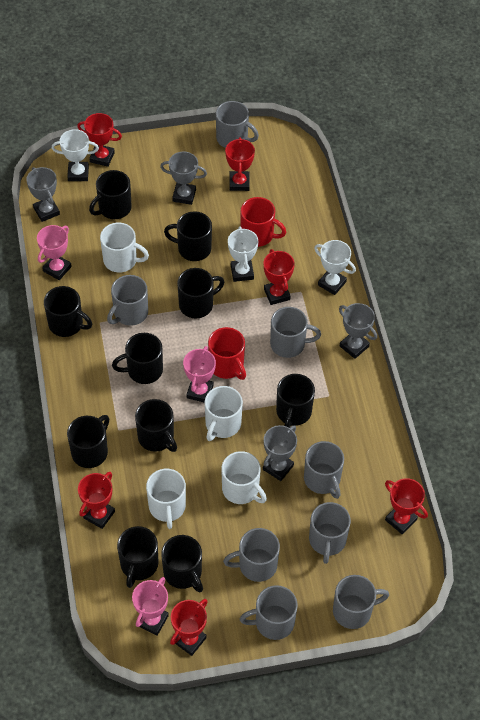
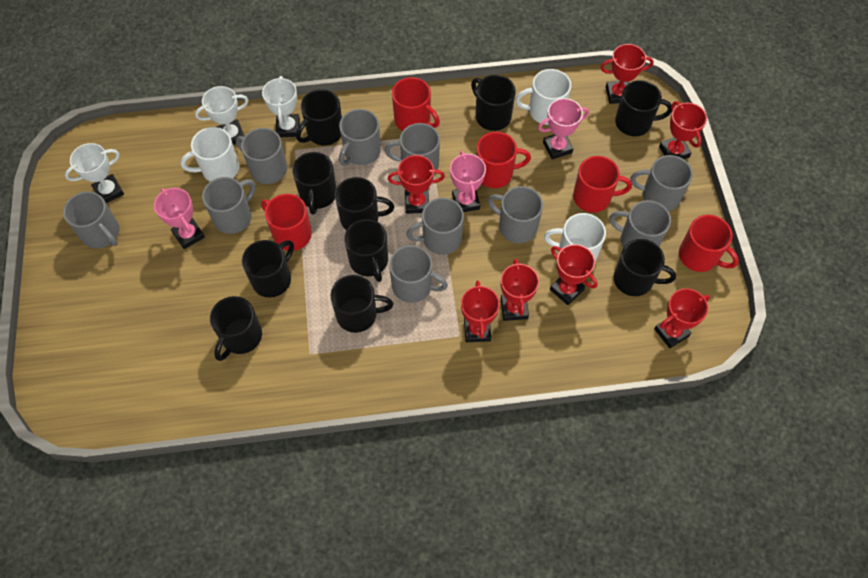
grey mug: 8 -> 10
grey trophy: 4 -> 0
red mug: 2 -> 5
red trophy: 6 -> 7
white mug: 4 -> 3

